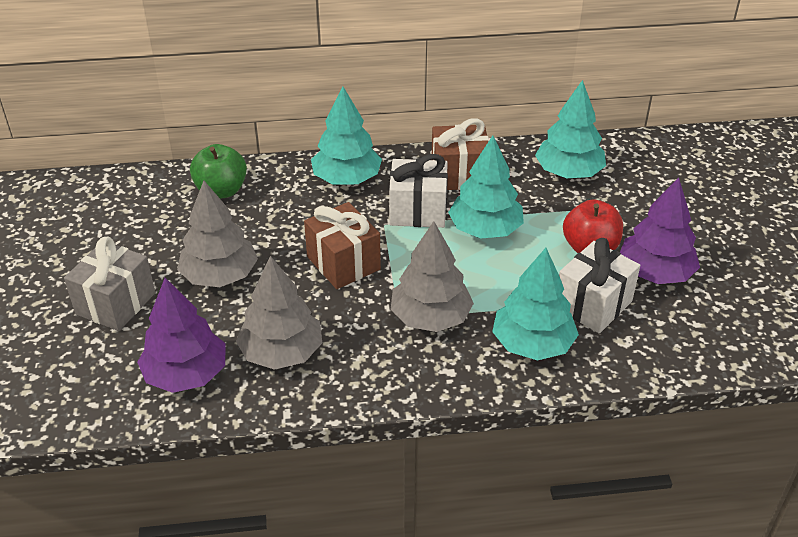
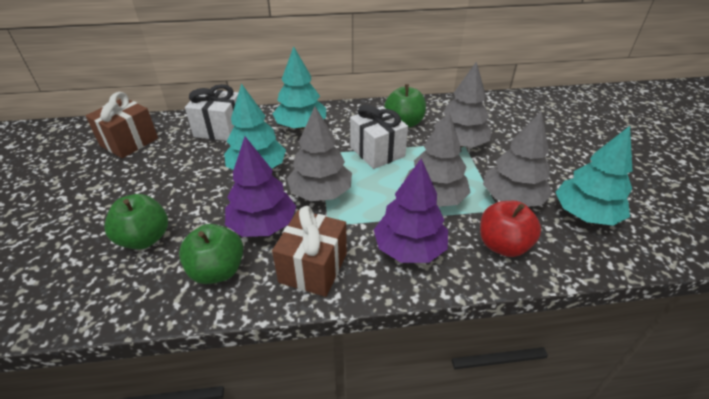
green apple: 1 -> 3
grey gift: 1 -> 0
grey tree: 3 -> 4
turquoise tree: 4 -> 3

